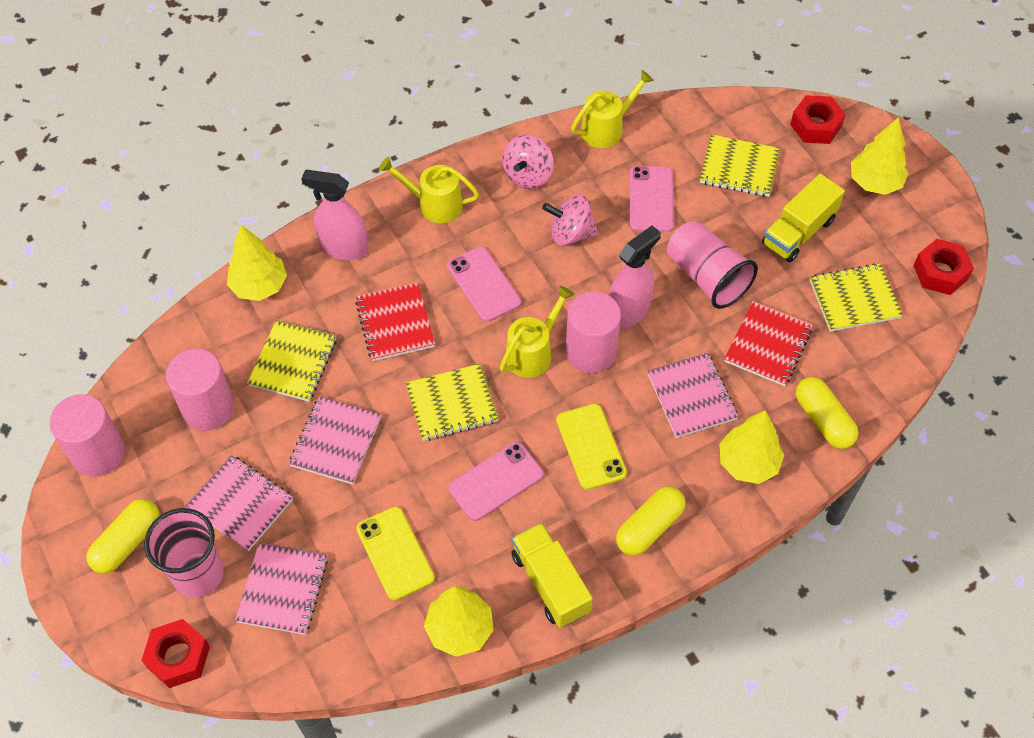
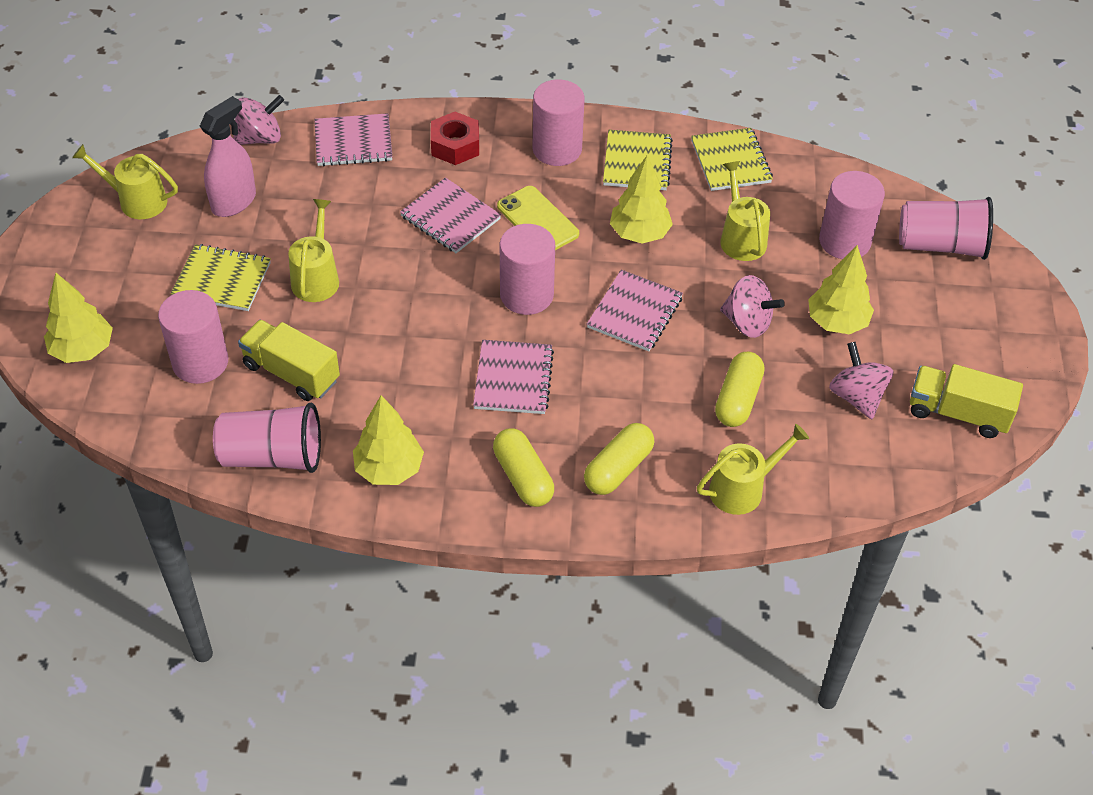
pink cylinder: 3 -> 4
pink phone: 3 -> 0
pink spinning top: 2 -> 3
pink spray bottle: 2 -> 1
red notebook: 2 -> 0
red nut: 3 -> 1
yellow notebook: 4 -> 3
yellow phone: 2 -> 1
yellow watering can: 3 -> 4

